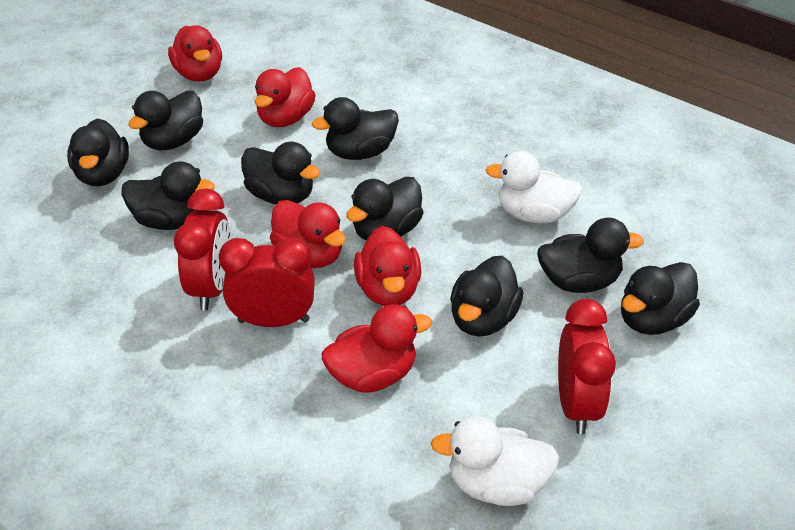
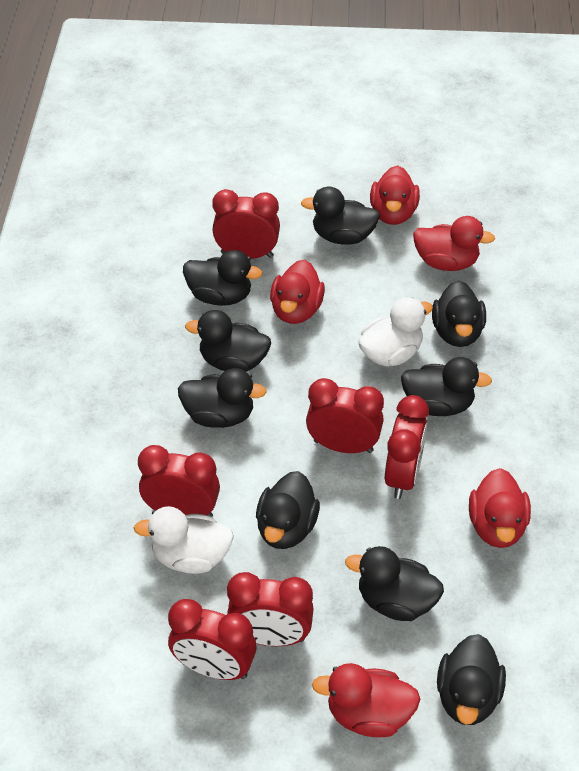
red clock: 3 -> 6

